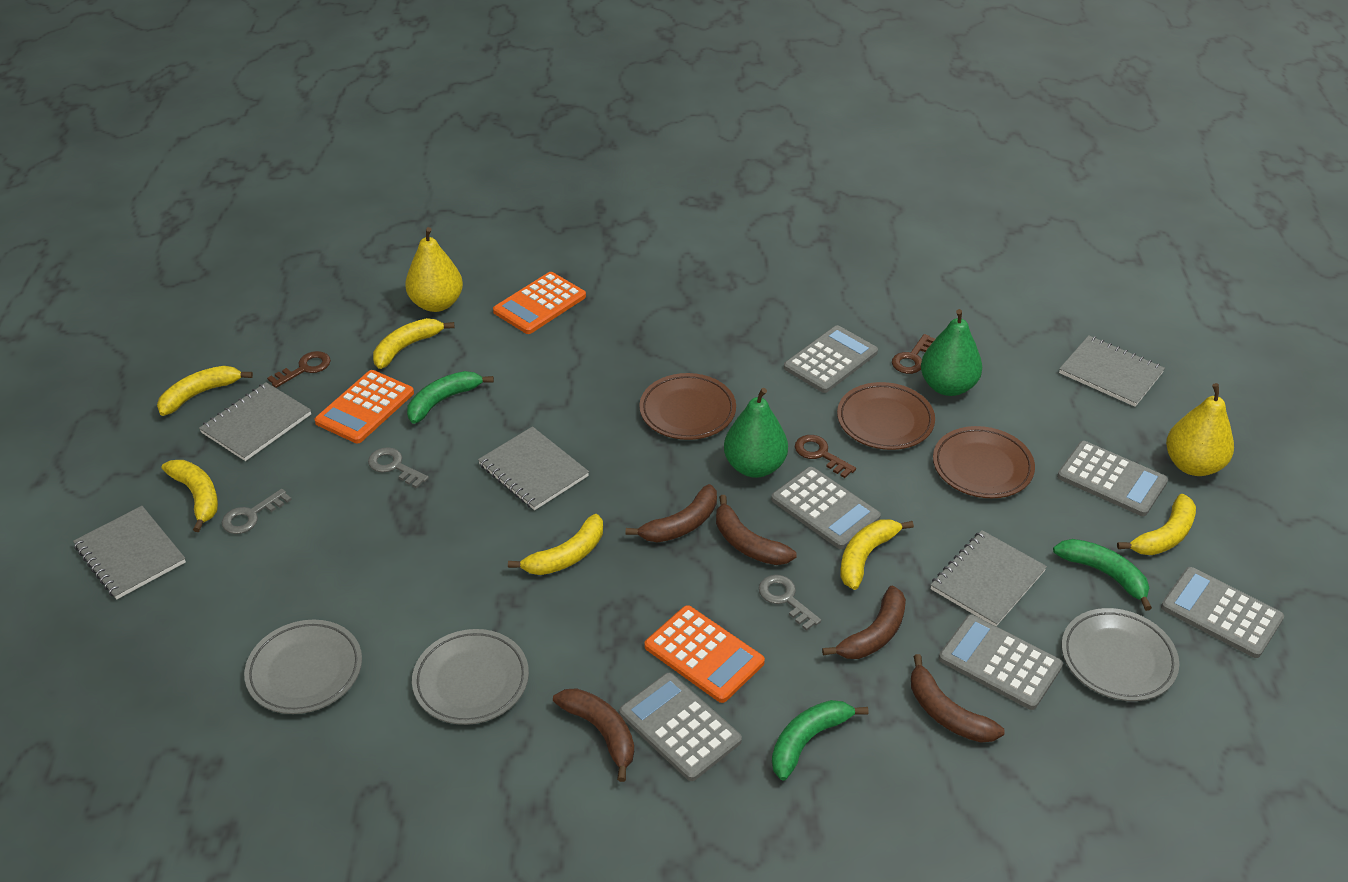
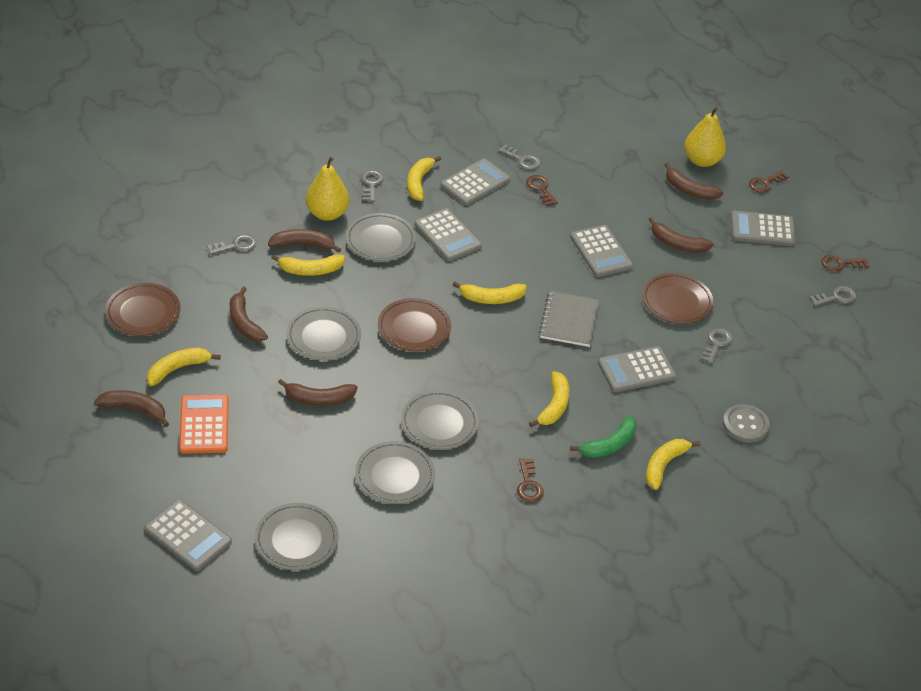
brown banana: 5 -> 6
brown key: 3 -> 4
green banana: 3 -> 1
green pear: 2 -> 0
grey button: 0 -> 1
grey key: 3 -> 5
grey notebook: 5 -> 1
grey plate: 3 -> 5
orange calculator: 3 -> 1

